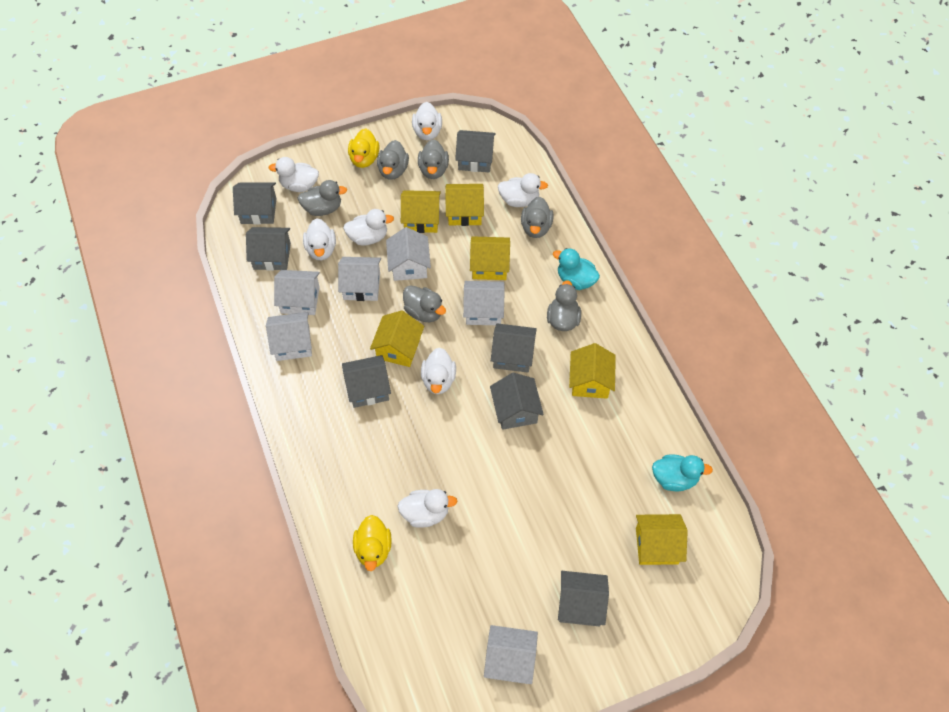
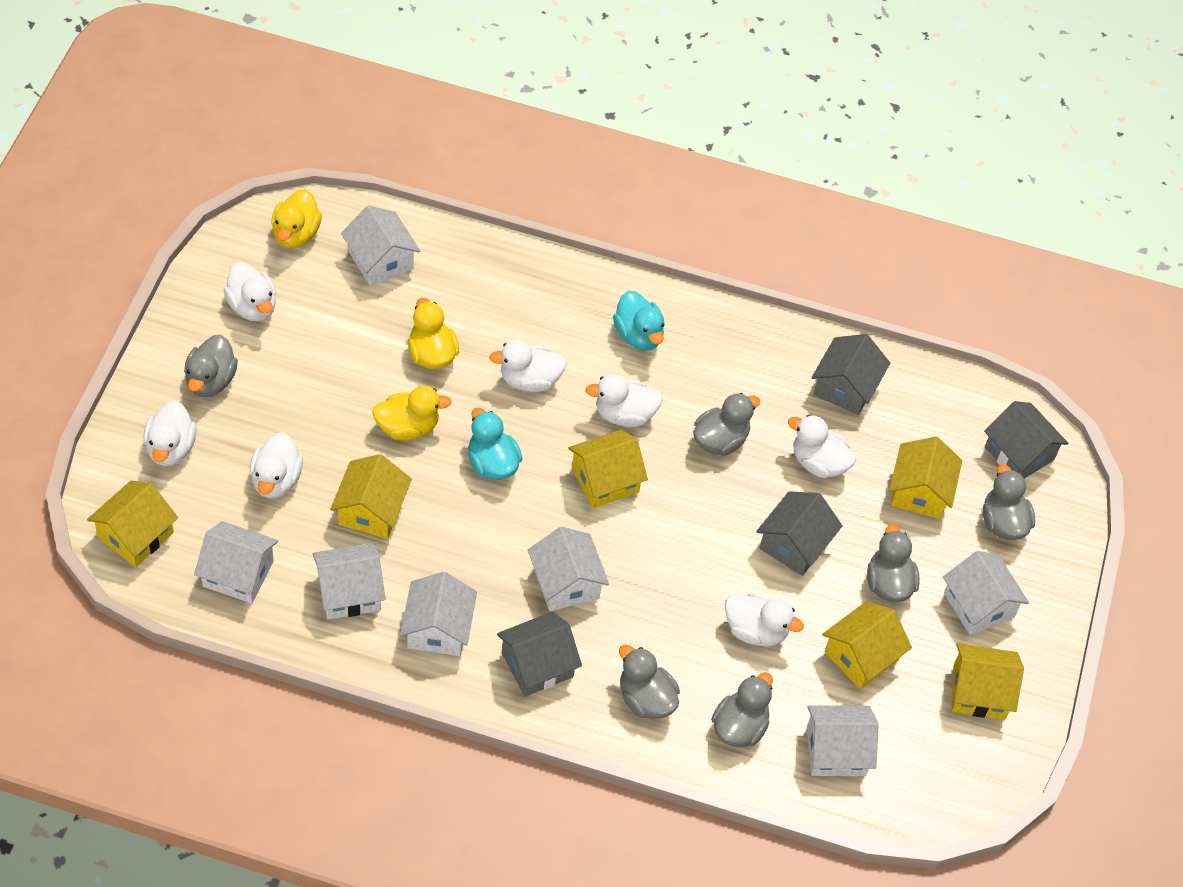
grey house: 7 -> 4
white house: 6 -> 7
yellow duck: 2 -> 3

